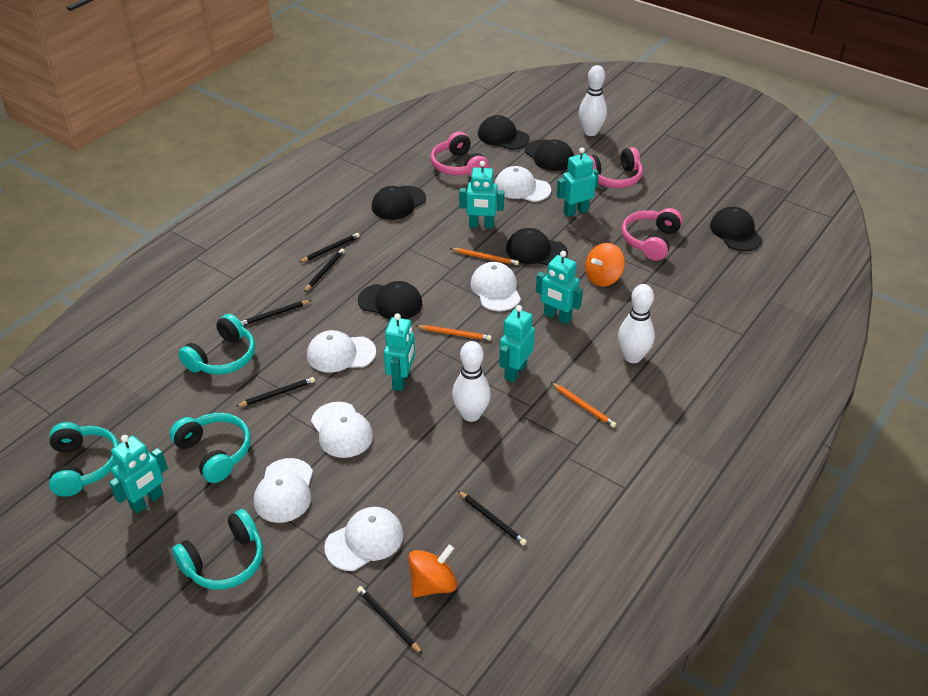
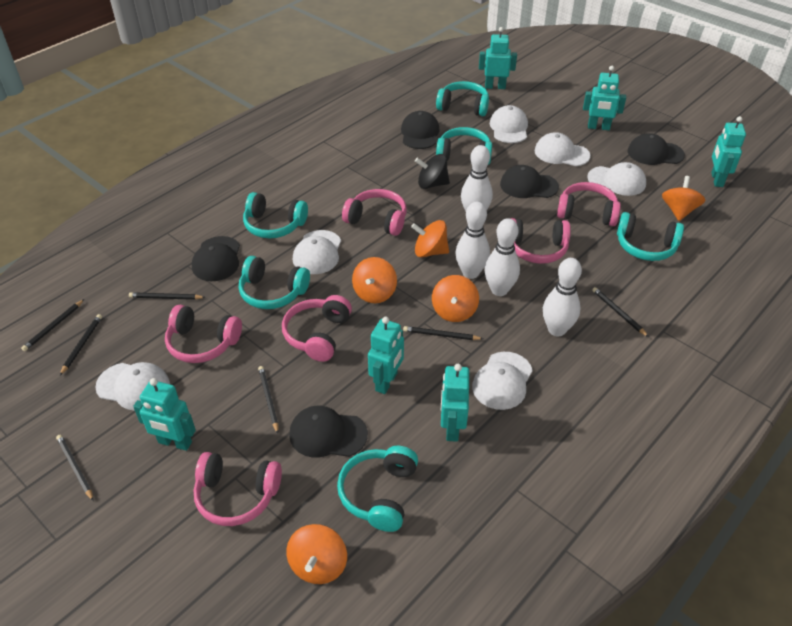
black cap: 6 -> 5
black pencil: 6 -> 7
black spinning top: 0 -> 1
orange pencil: 3 -> 0
orange spinning top: 2 -> 5
pink headphones: 3 -> 6
turquoise headphones: 4 -> 6
white bowling pin: 3 -> 4

